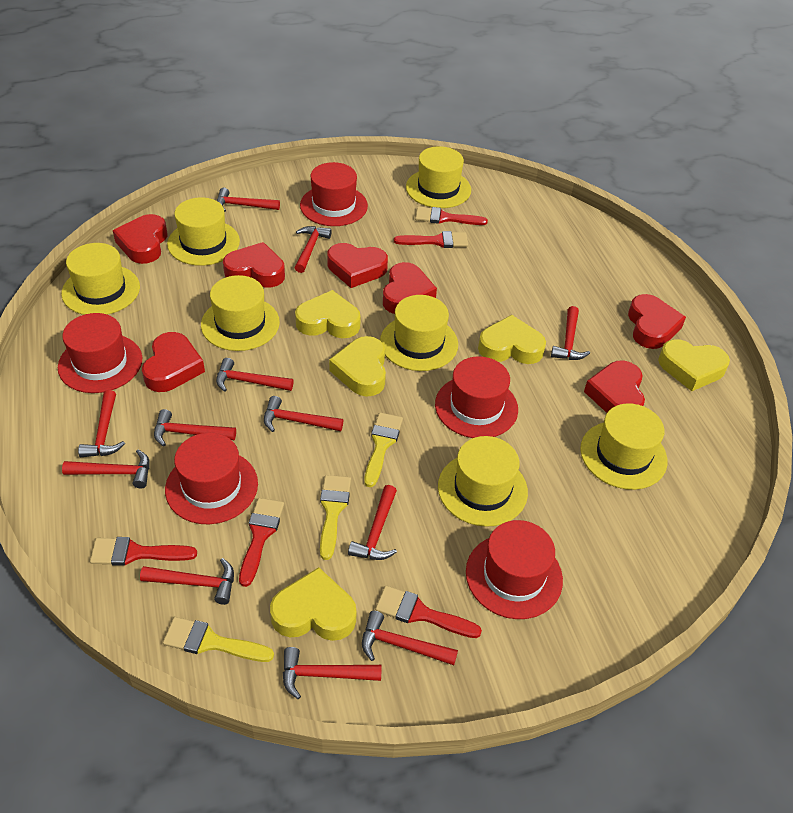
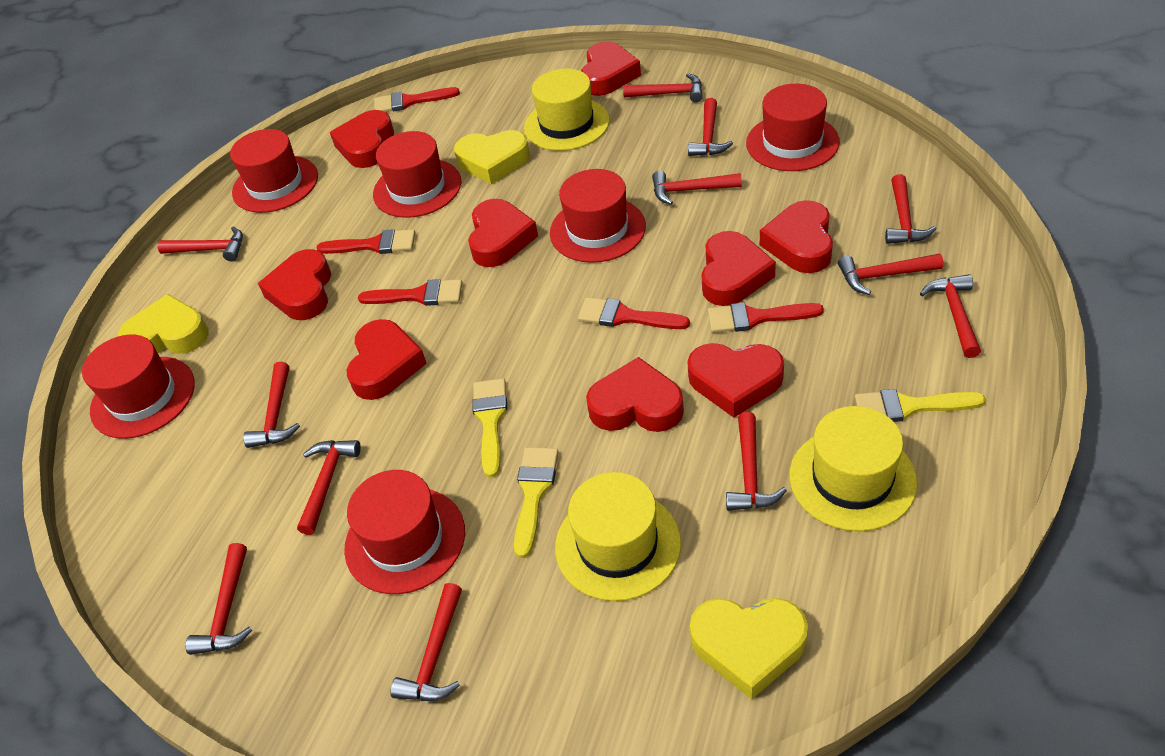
red hat: 5 -> 6
red heart: 7 -> 9
yellow hat: 7 -> 3
yellow heart: 5 -> 3

